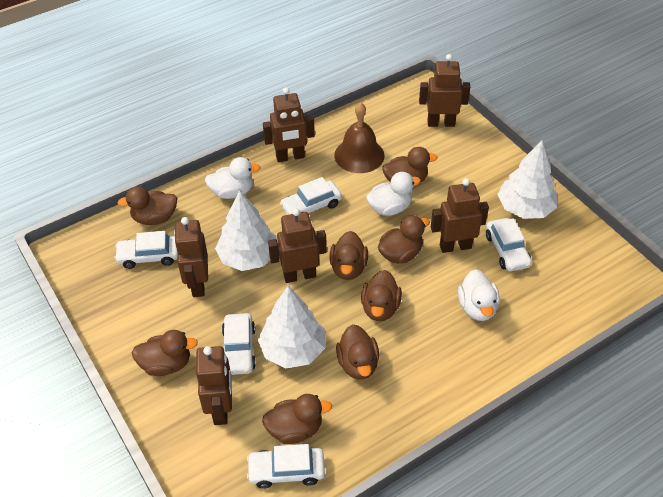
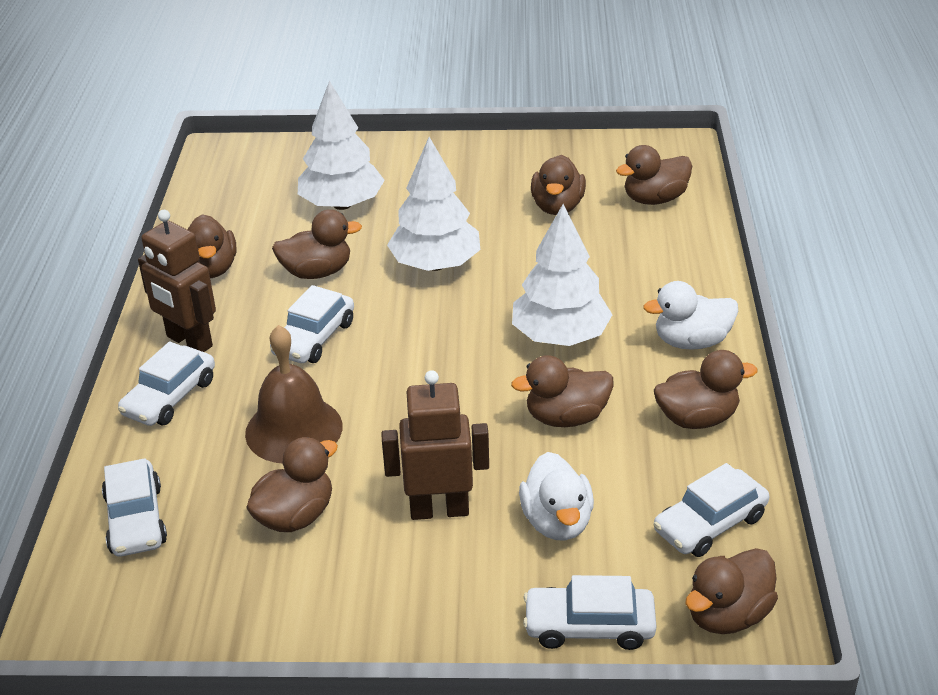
brown robot: 6 -> 2
white duck: 3 -> 2

